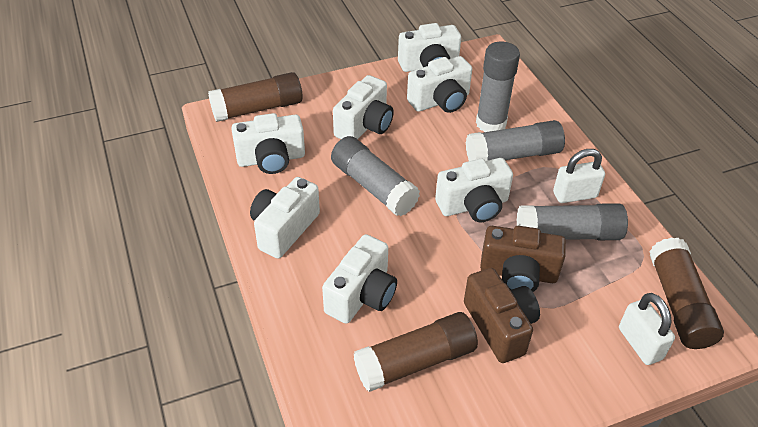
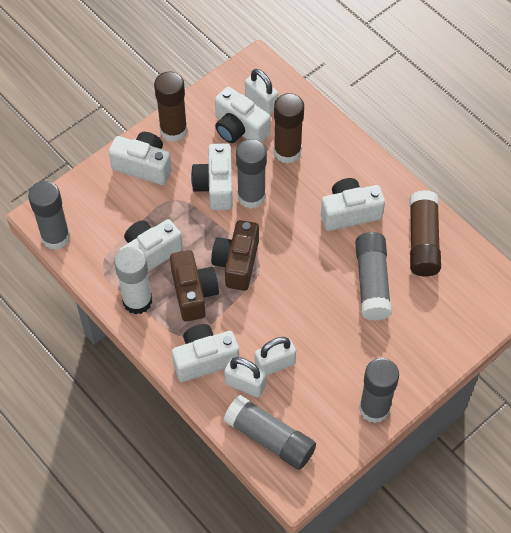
grey glue stick: 4 -> 5
white camera: 7 -> 6
white glue stick: 0 -> 1
white padlock: 2 -> 3

